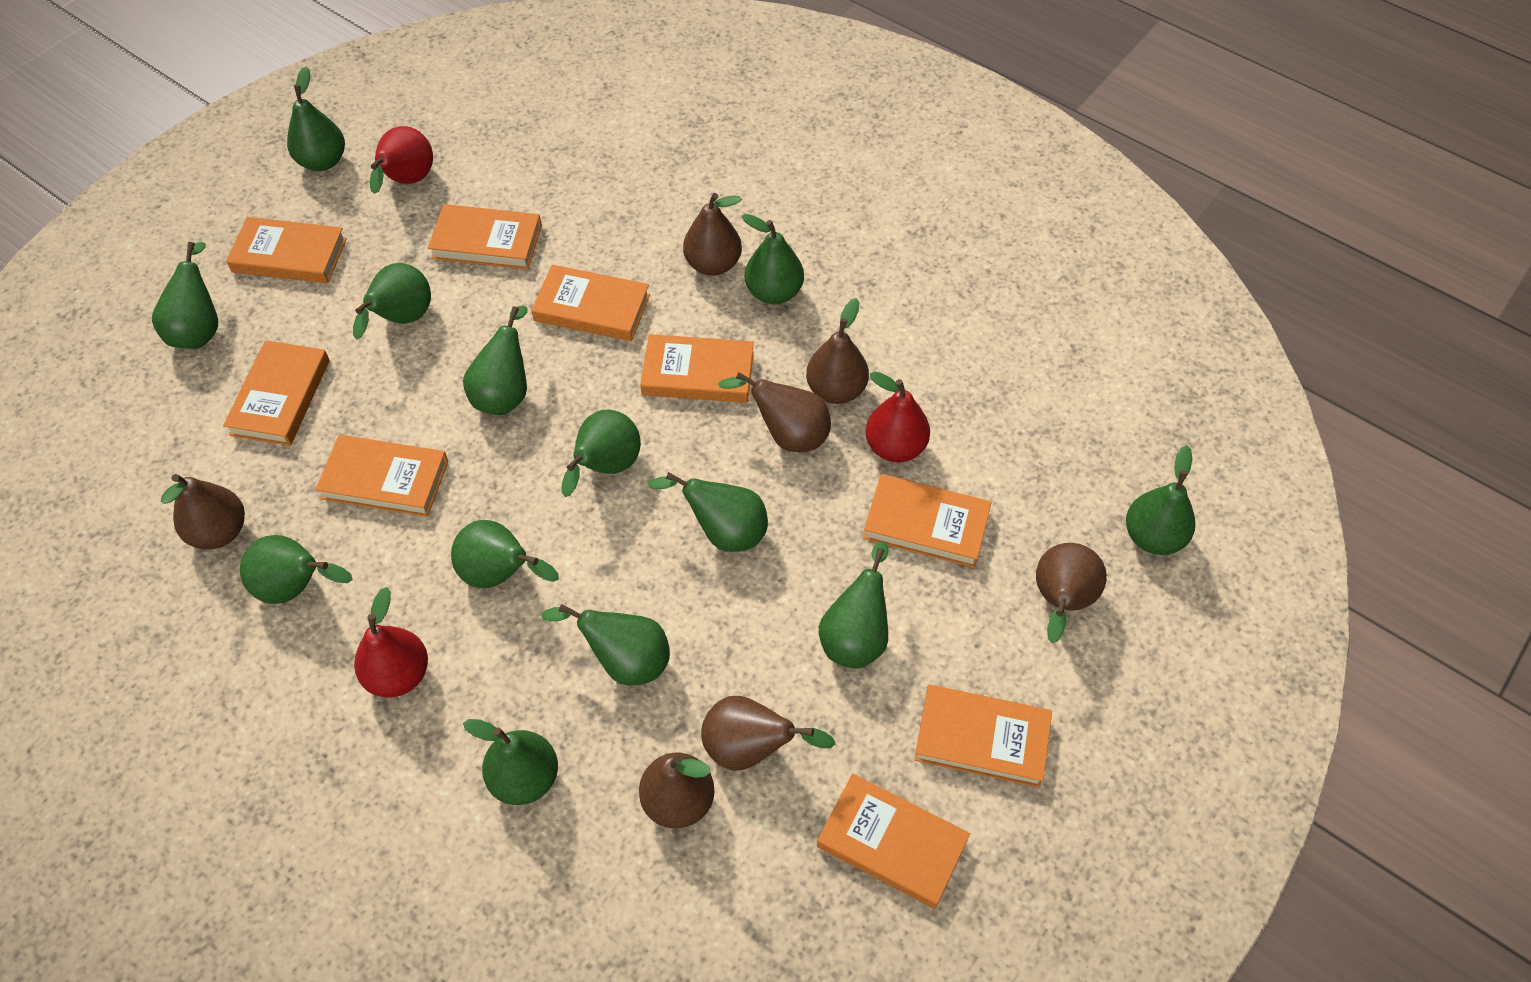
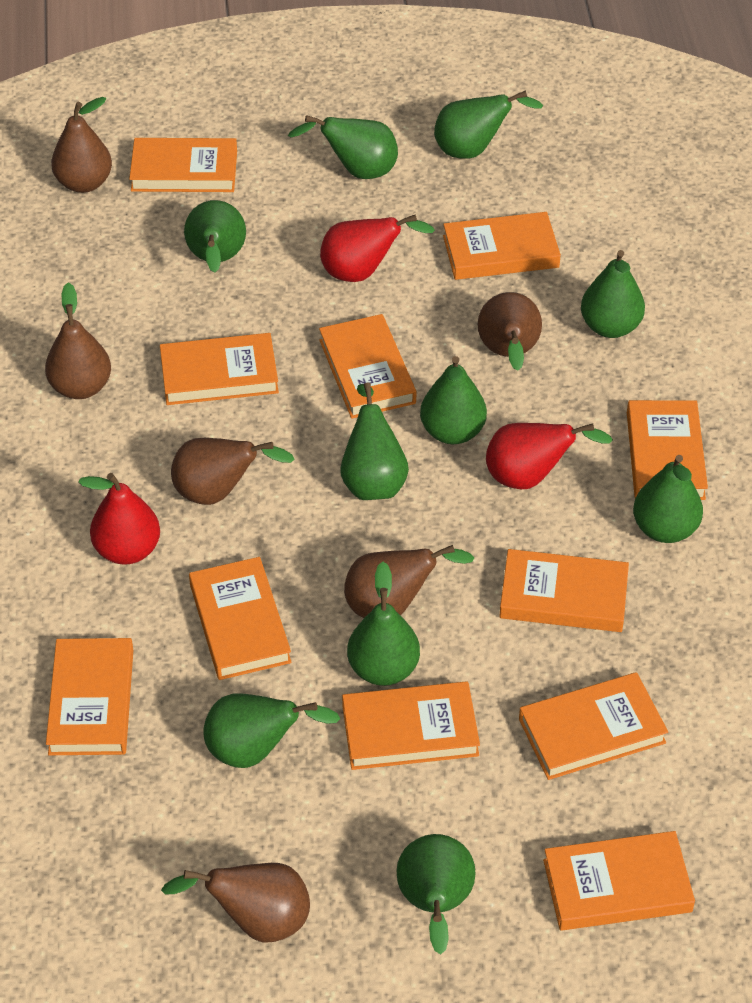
brown pear: 7 -> 6
green pear: 13 -> 10
orange book: 9 -> 11

